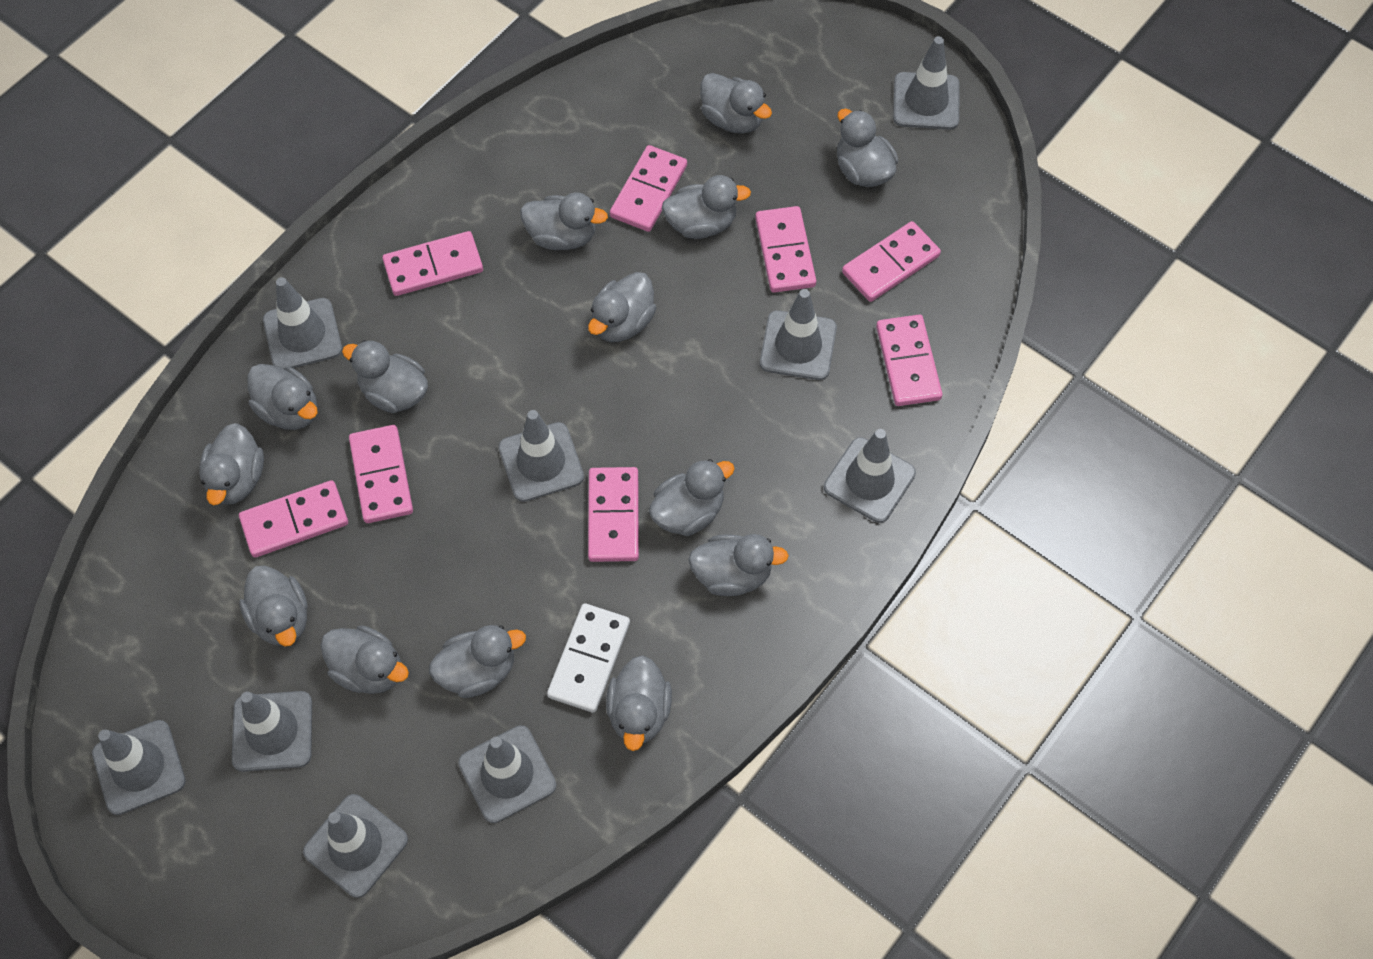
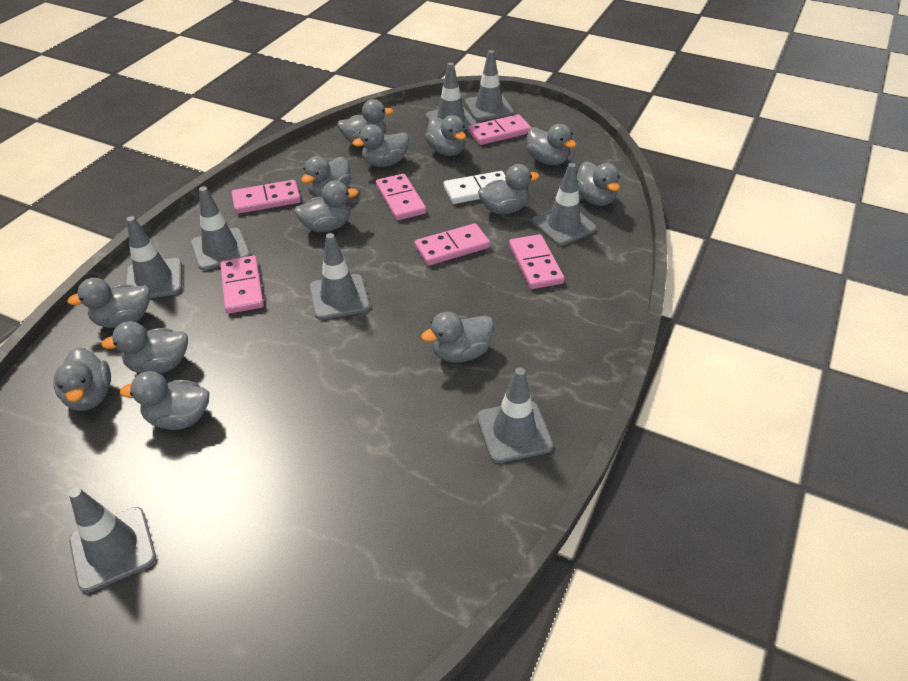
grey duck: 14 -> 13
grey traffic cone: 9 -> 8
pink domino: 8 -> 6

